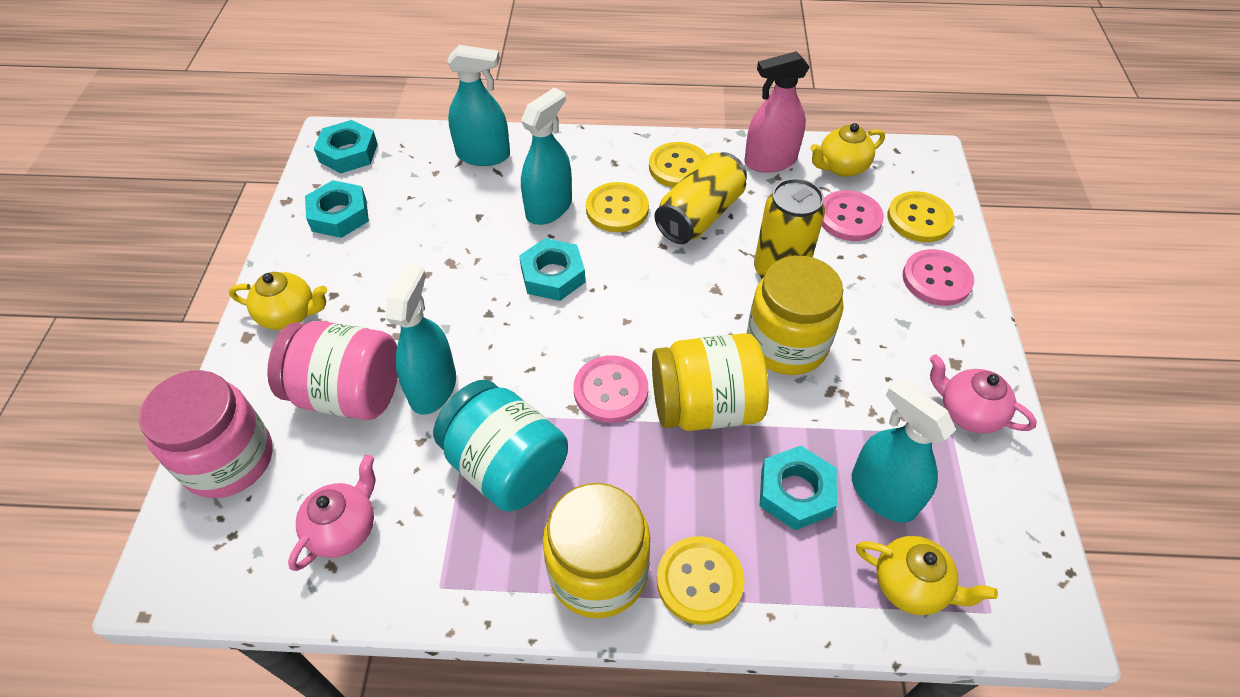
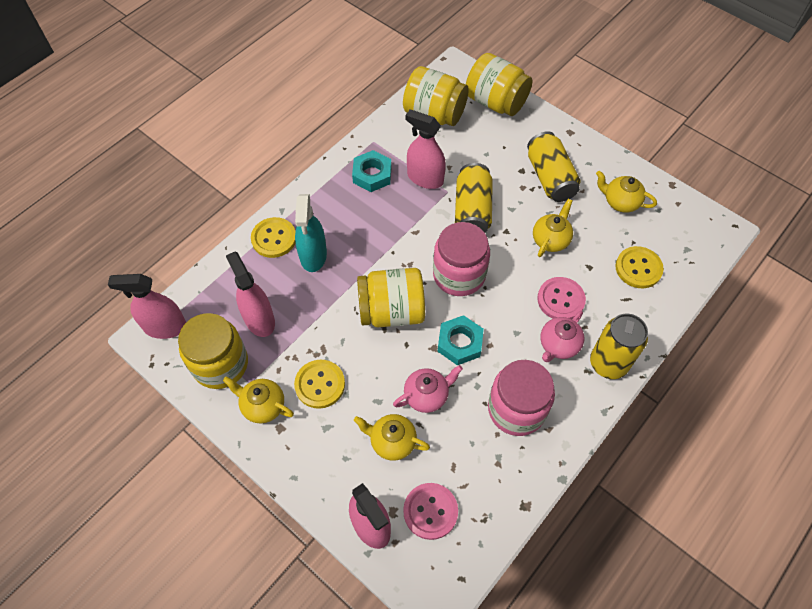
pink button: 3 -> 2
pink spray bottle: 1 -> 4
turquoise jar: 1 -> 0
turquoise nut: 4 -> 2
turquoise spray bottle: 4 -> 1
yellow button: 4 -> 3
yellow can: 2 -> 3
yellow jar: 3 -> 4
yellow teapot: 3 -> 4

